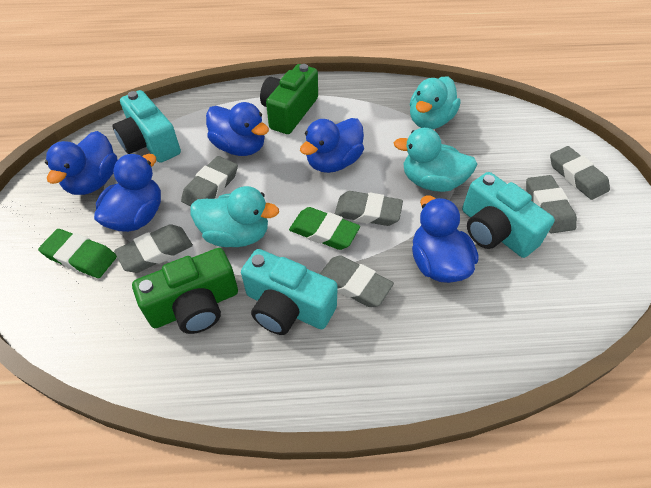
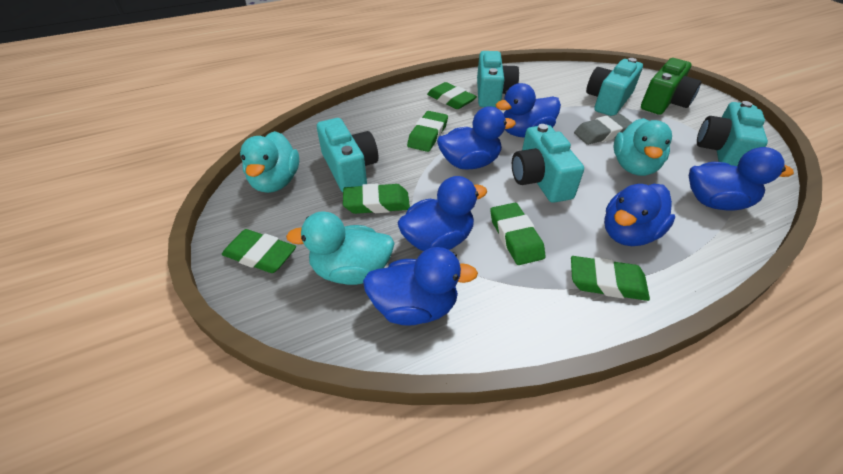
blue duck: 5 -> 6
green camera: 2 -> 1
green eraser: 2 -> 6
grey eraser: 6 -> 1
turquoise camera: 3 -> 5

